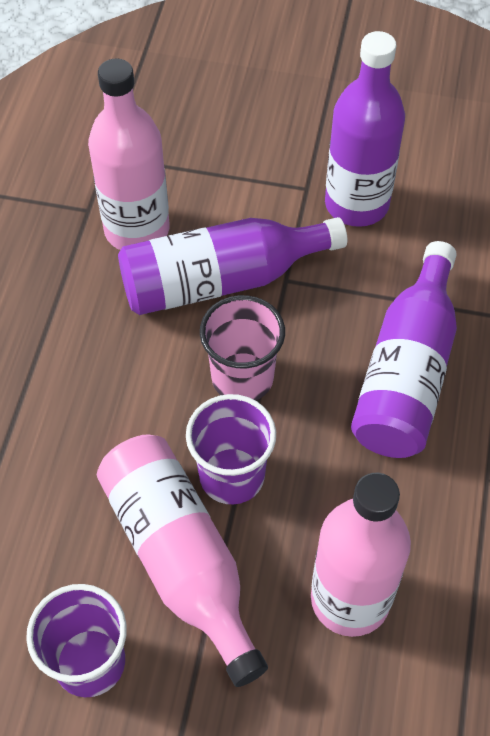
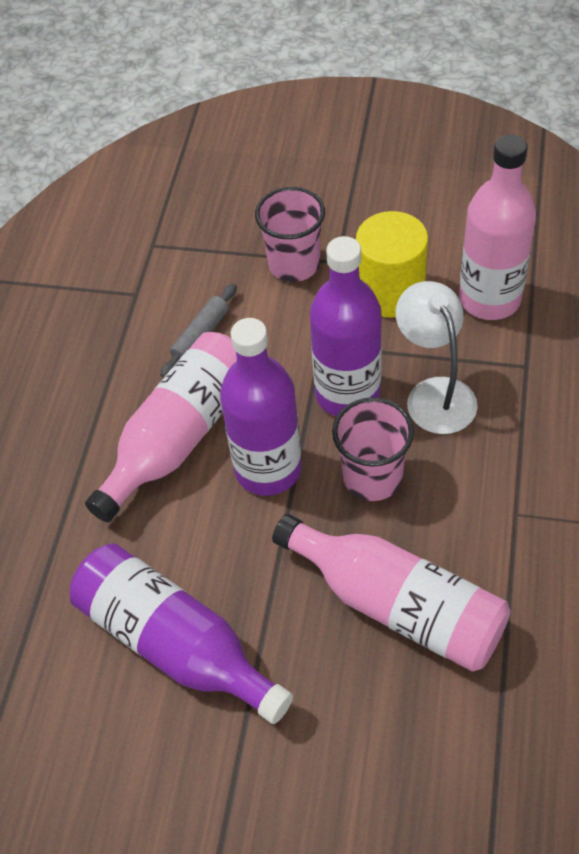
grey rolling pin: 0 -> 1
pink cup: 1 -> 2
purple cup: 2 -> 0
white lamp: 0 -> 1
yellow cylinder: 0 -> 1

